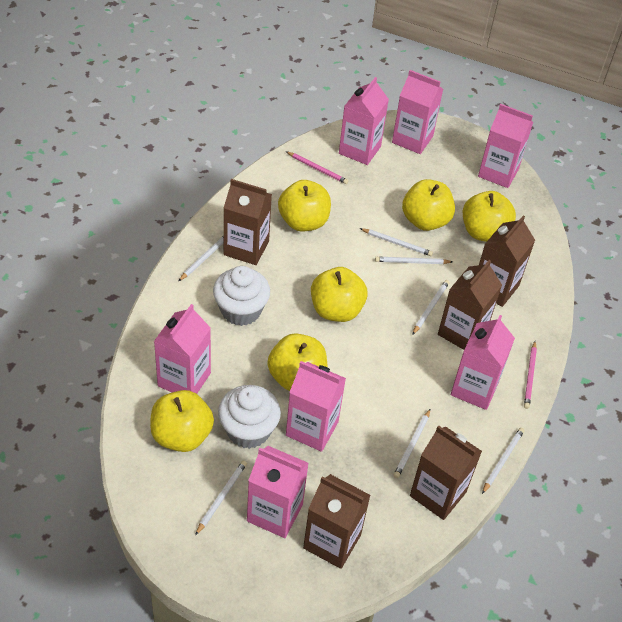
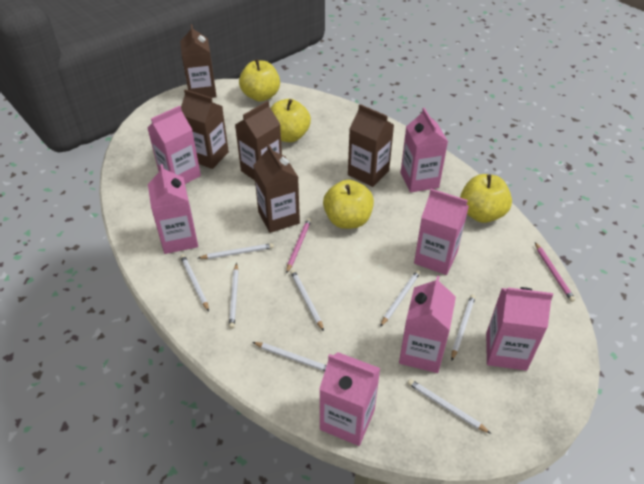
white cupcake: 2 -> 0
white pencil: 7 -> 8
yellow apple: 6 -> 4

